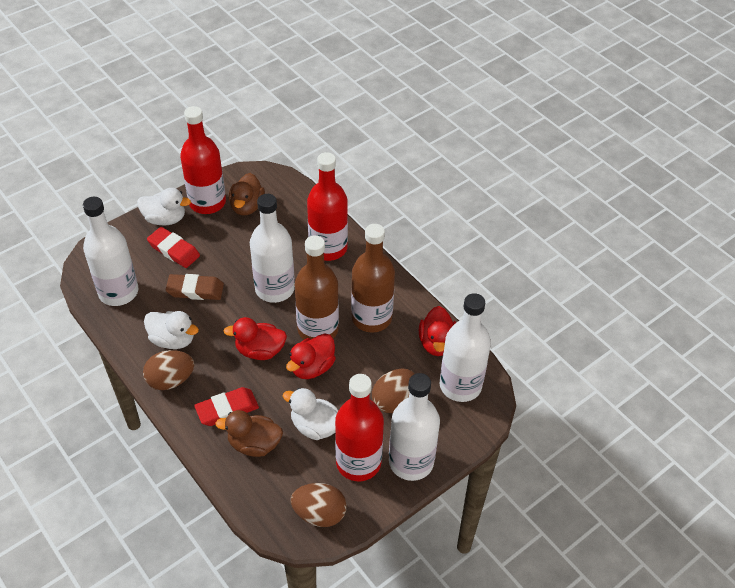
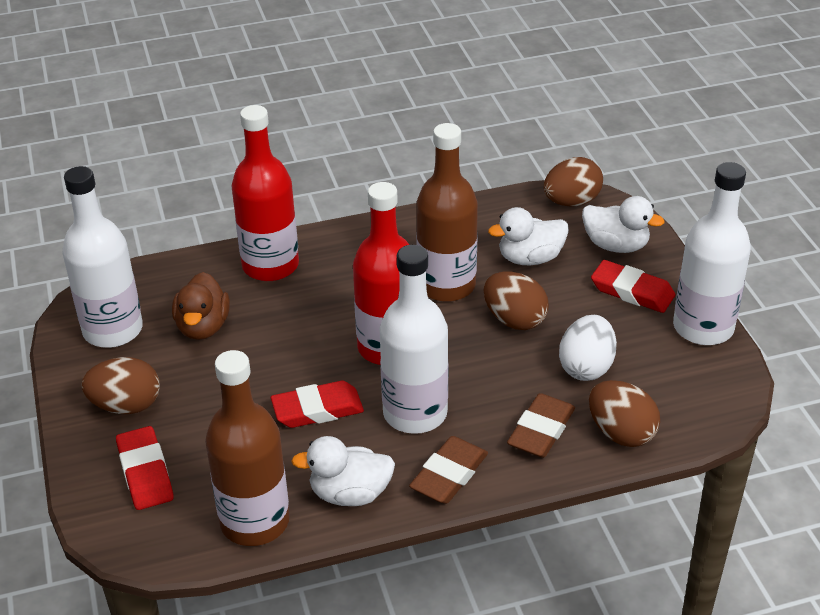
brown duck: 2 -> 1
brown egg: 3 -> 4
brown eraser: 1 -> 2
red bottle: 3 -> 2
red duck: 3 -> 0
red eraser: 2 -> 3
white bottle: 4 -> 3
white egg: 0 -> 1

